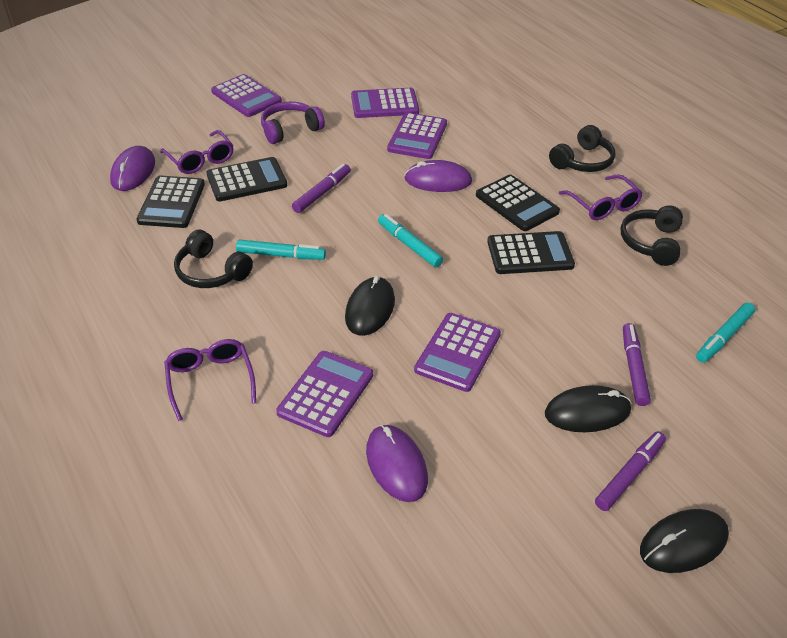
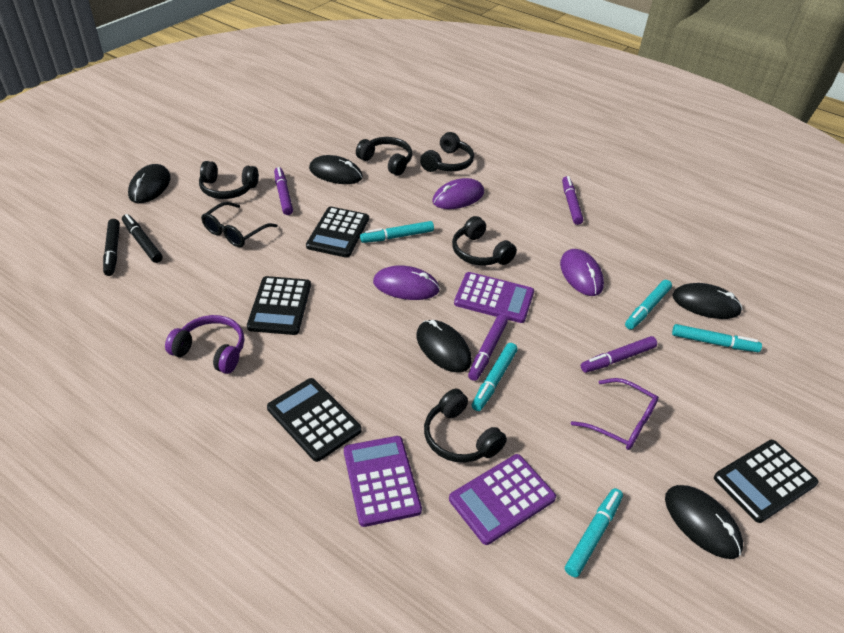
black glasses: 0 -> 1
black headphones: 3 -> 5
black marker: 0 -> 2
black mouse: 3 -> 5
purple calculator: 5 -> 3
purple glasses: 3 -> 1
purple marker: 3 -> 4
turquoise marker: 3 -> 5

